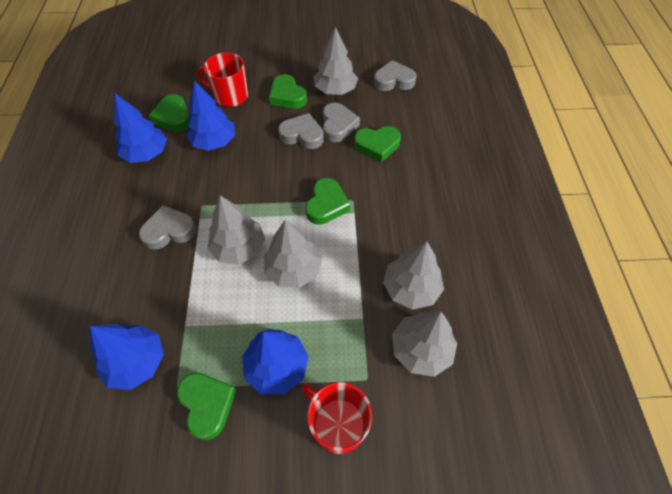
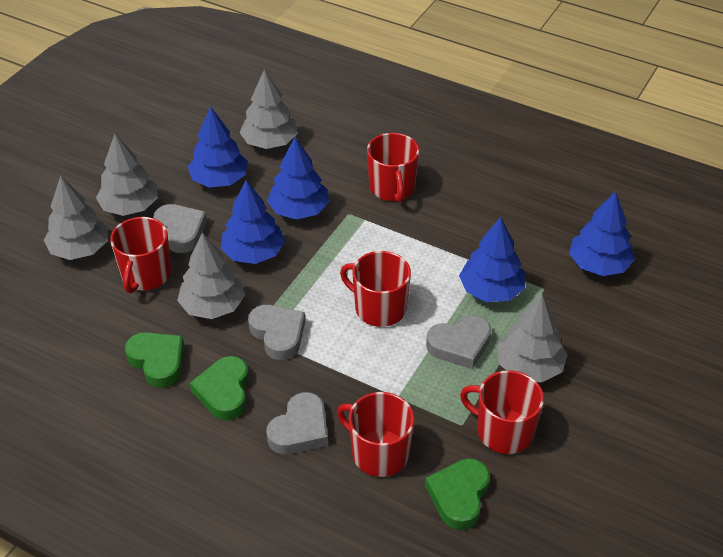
blue tree: 4 -> 5
green heart: 5 -> 3
red mug: 2 -> 5

